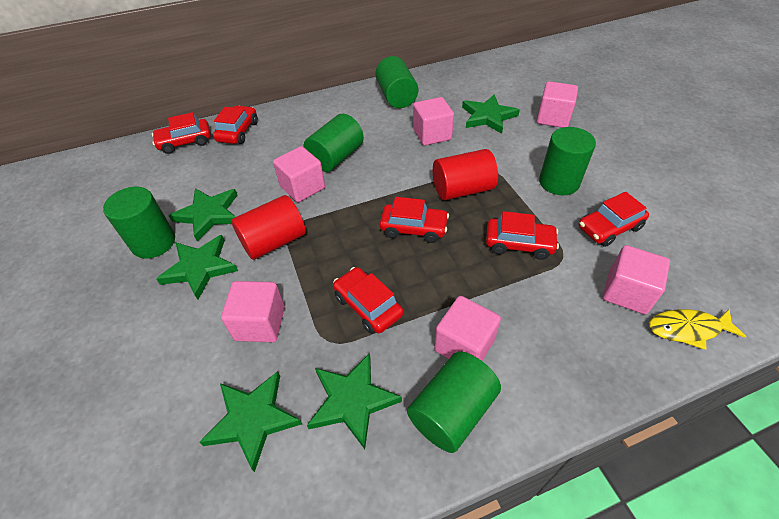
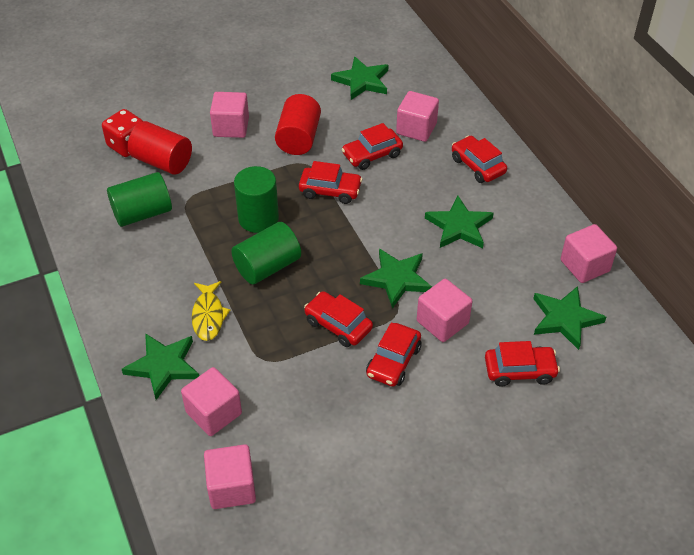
green cylinder: 5 -> 3
red dice: 0 -> 1

